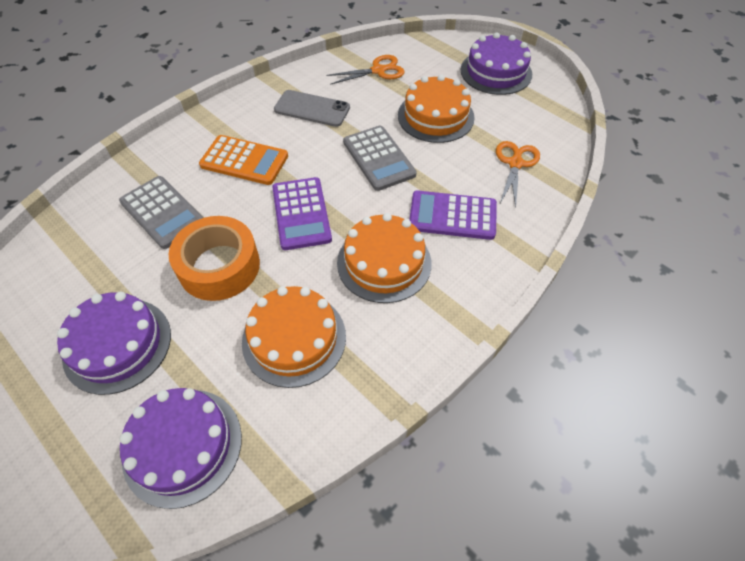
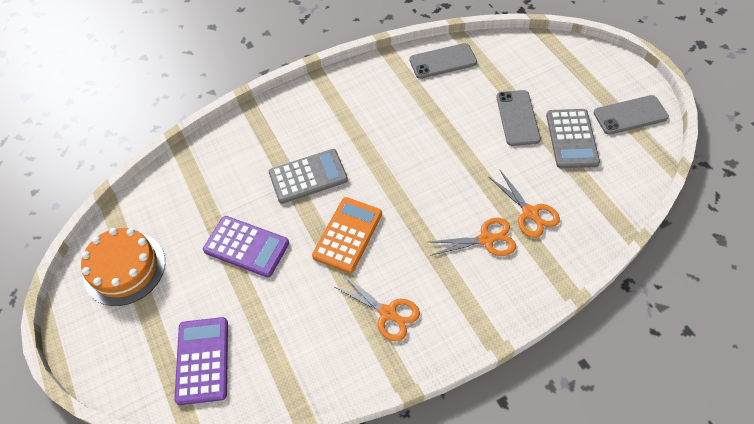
grey phone: 1 -> 3
orange cake: 3 -> 1
orange scissors: 2 -> 3
orange tape: 1 -> 0
purple cake: 3 -> 0

